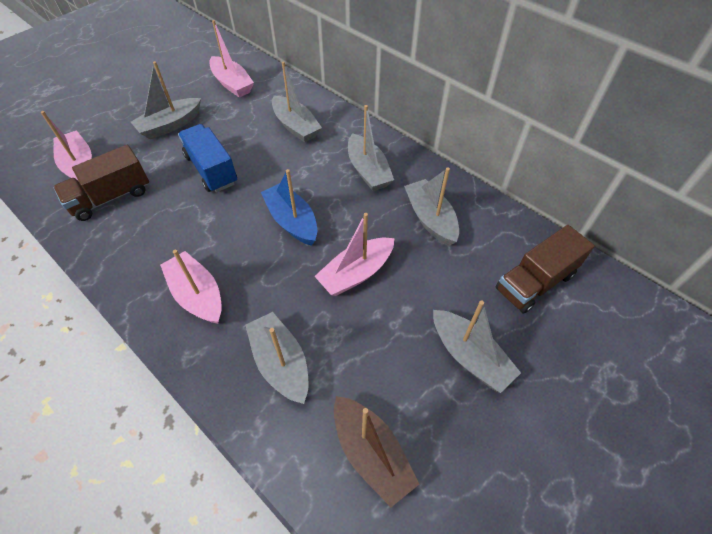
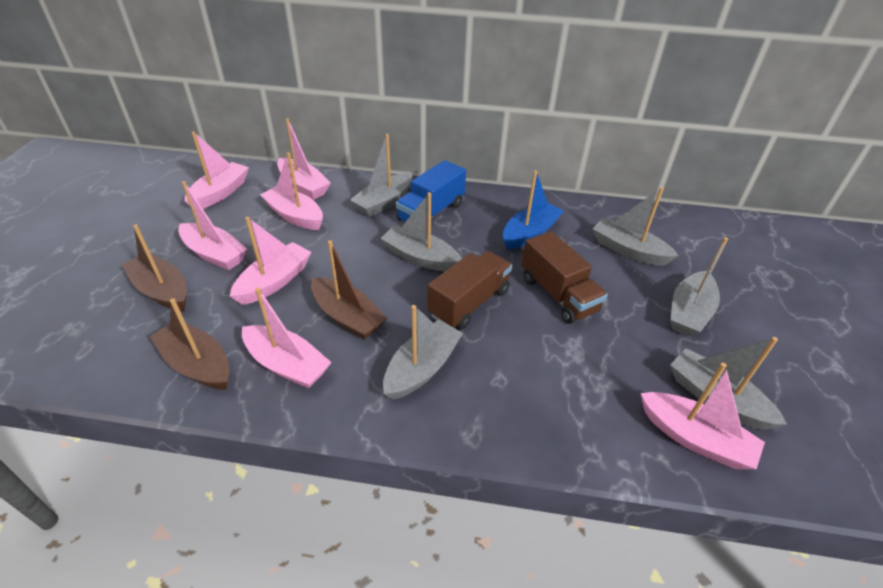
brown boat: 1 -> 3
pink boat: 4 -> 7

